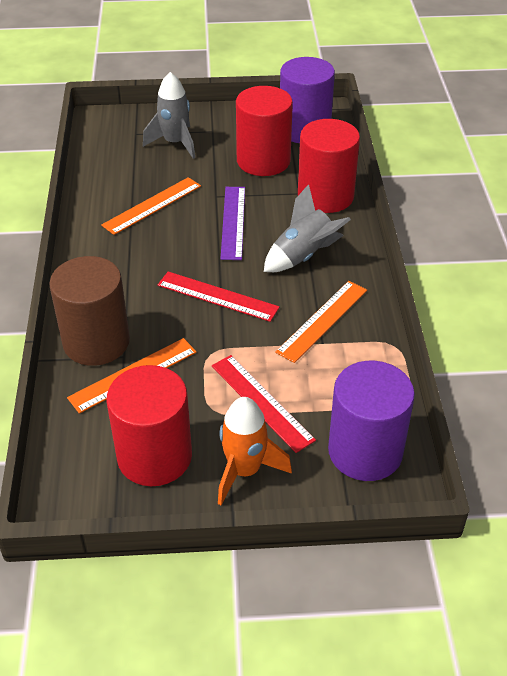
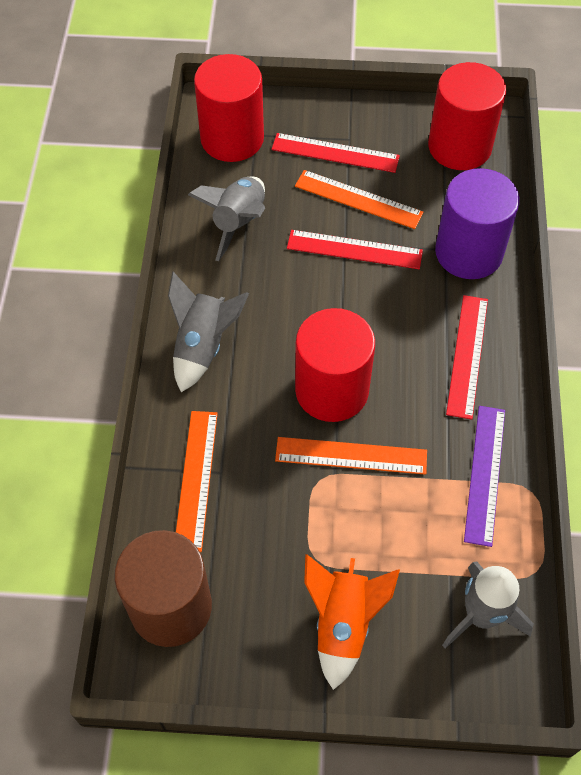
grey rocket: 2 -> 3
purple cylinder: 2 -> 1
red ruler: 2 -> 3

